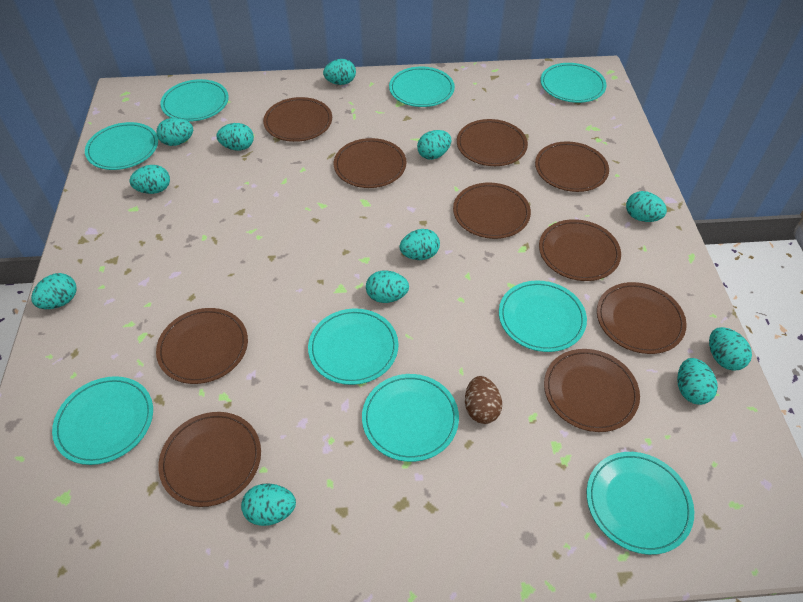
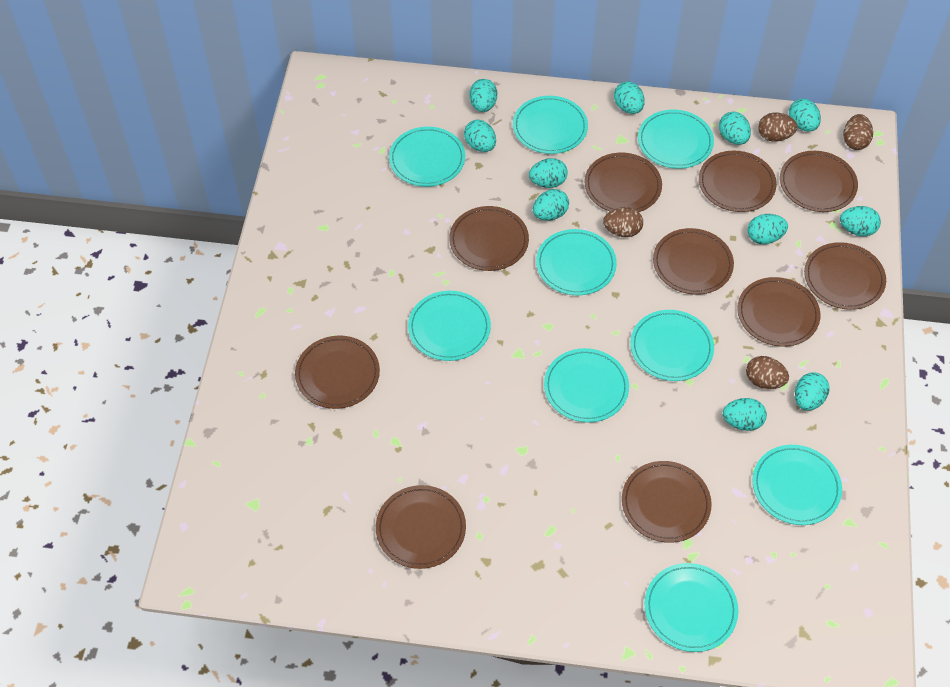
brown egg: 1 -> 4
turquoise egg: 12 -> 11

